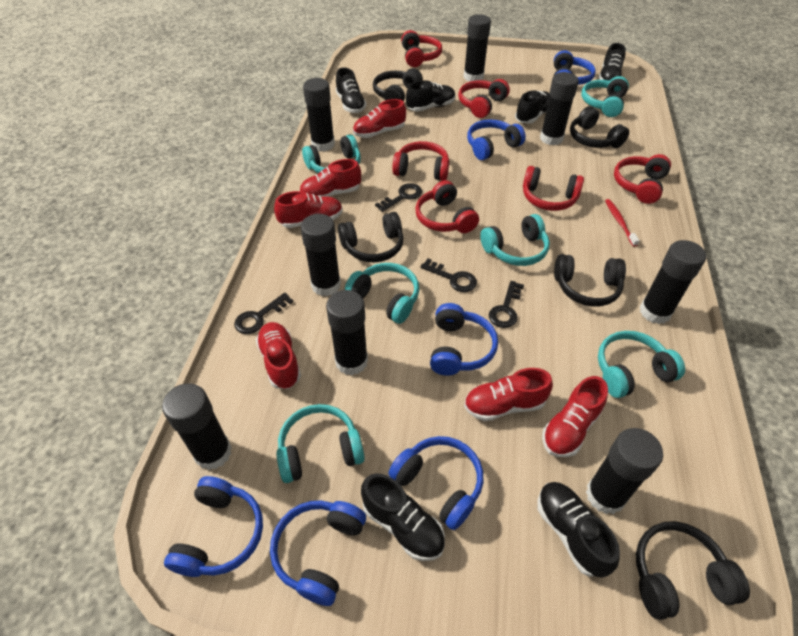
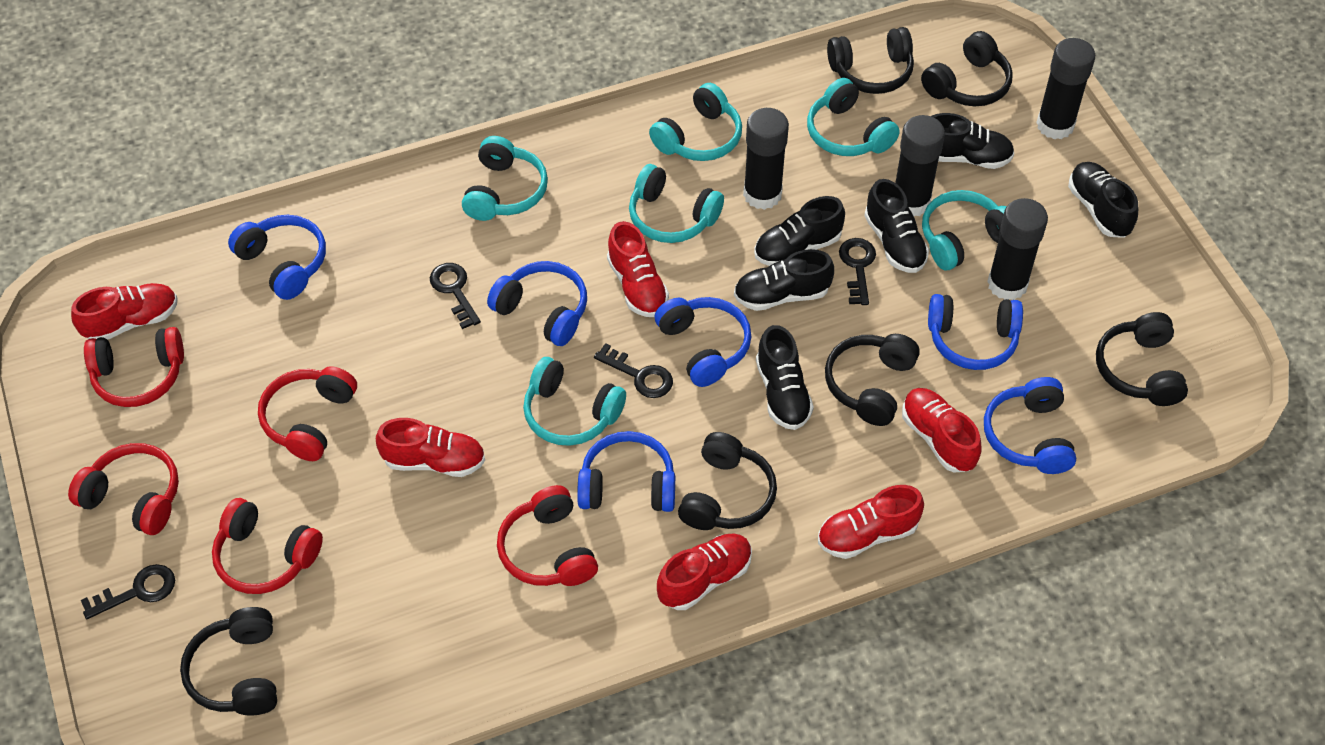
black glue stick: 8 -> 4
black headphones: 5 -> 6
red headphones: 6 -> 5
red toothbrush: 1 -> 0

